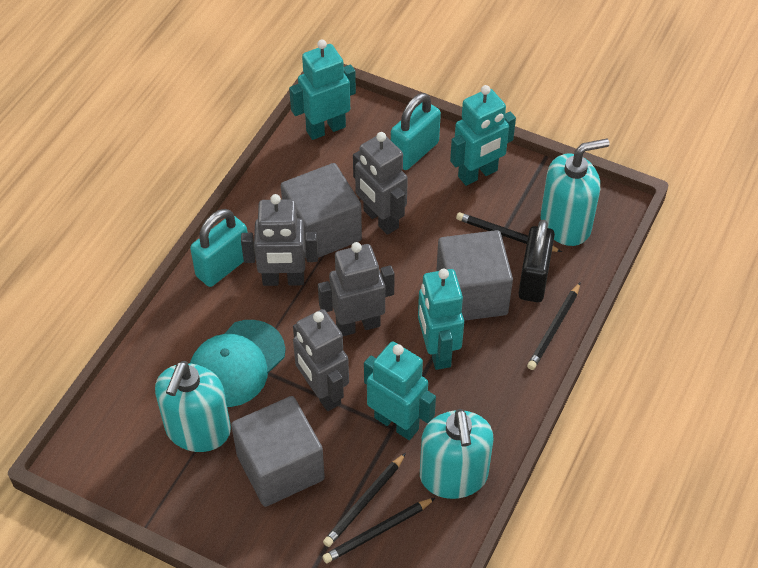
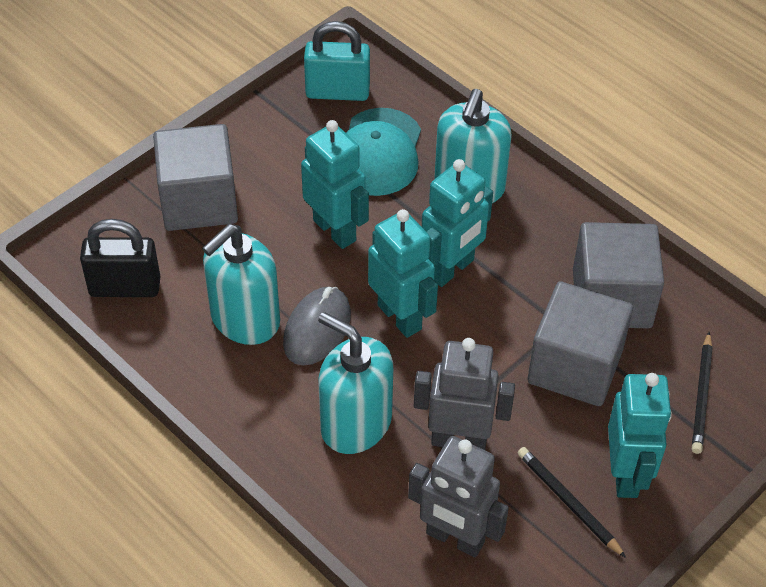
black pencil: 4 -> 2
grey mouse: 0 -> 1
grey robot: 4 -> 2
turquoise padlock: 2 -> 1

